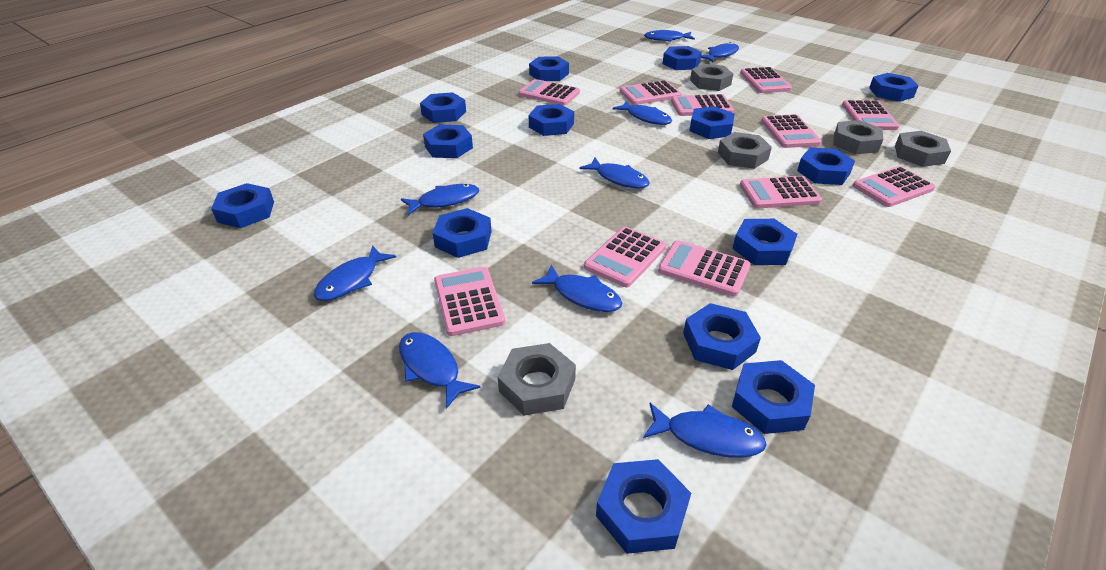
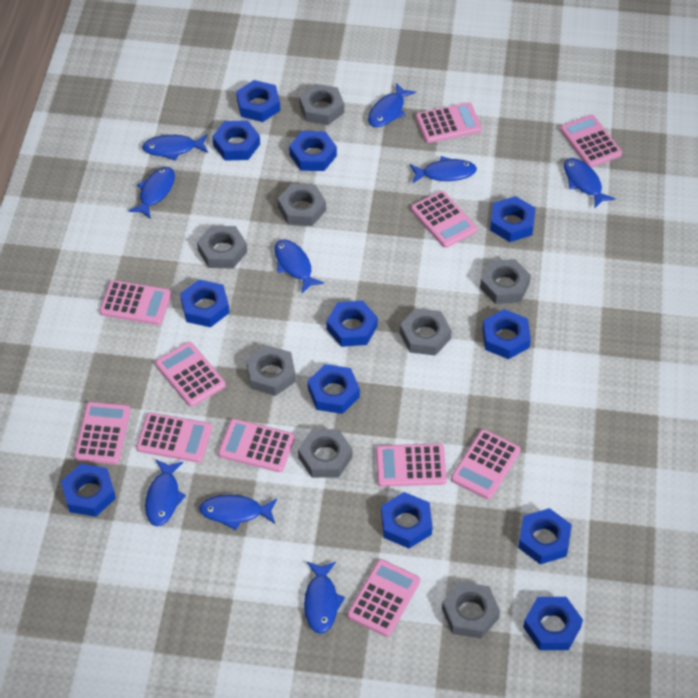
blue nut: 14 -> 12
grey nut: 5 -> 8

